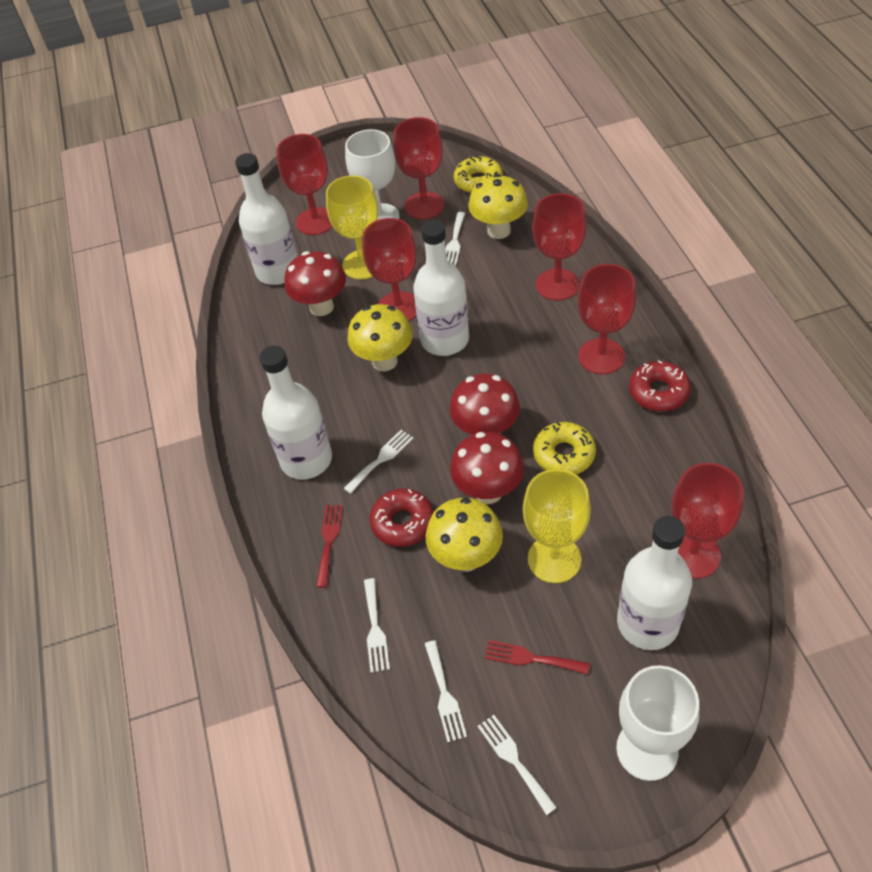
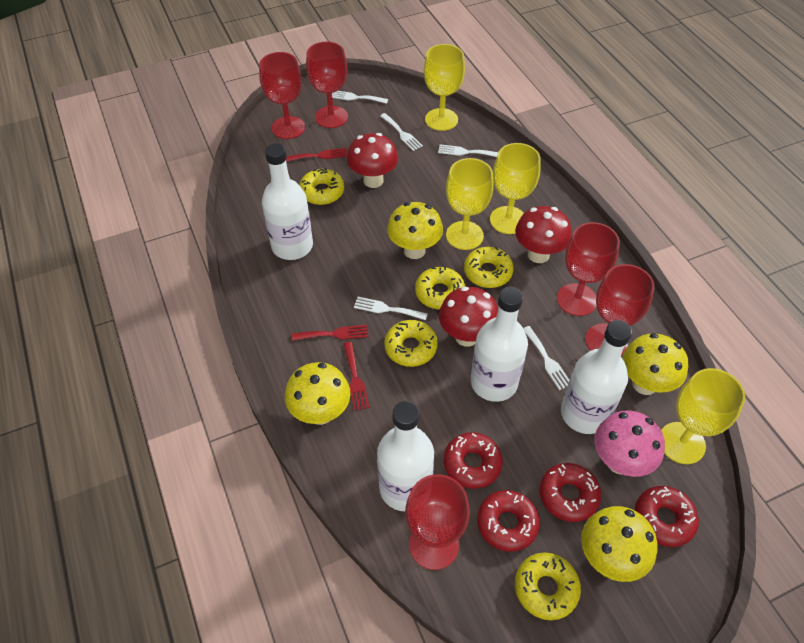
pink mushroom: 0 -> 1
red donut: 2 -> 4
red fork: 2 -> 3
red goblet: 6 -> 5
white goblet: 2 -> 0
yellow donut: 2 -> 5
yellow goblet: 2 -> 4
yellow mushroom: 3 -> 4

